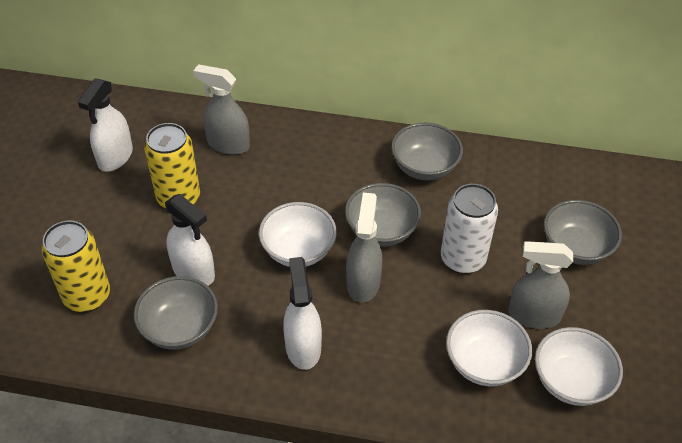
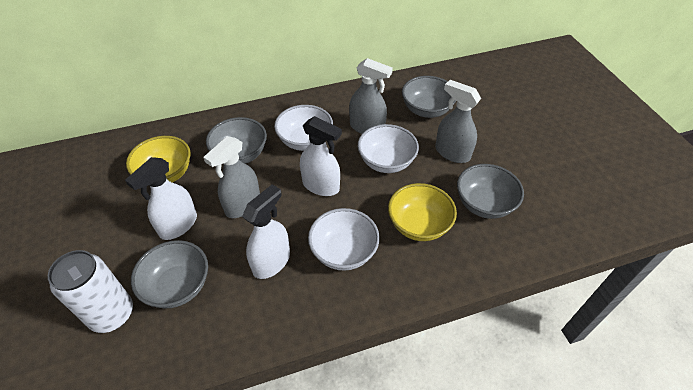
yellow bowl: 0 -> 2
yellow can: 2 -> 0

